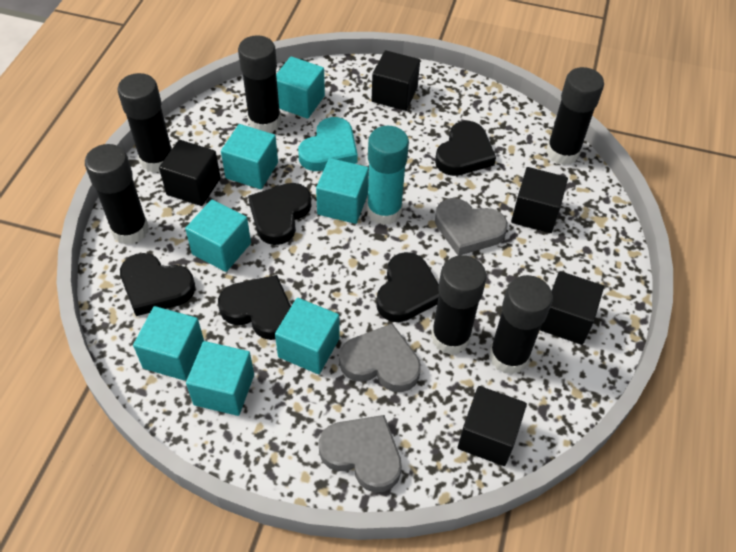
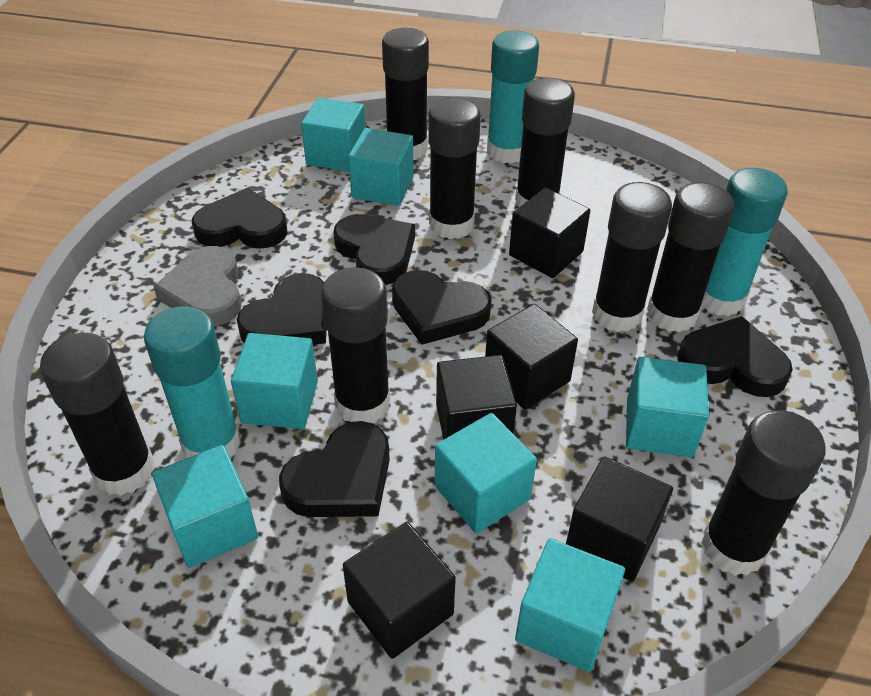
black glue stick: 6 -> 8
black heart: 5 -> 6
grey heart: 3 -> 1
turquoise glue stick: 1 -> 3
turquoise heart: 1 -> 0

